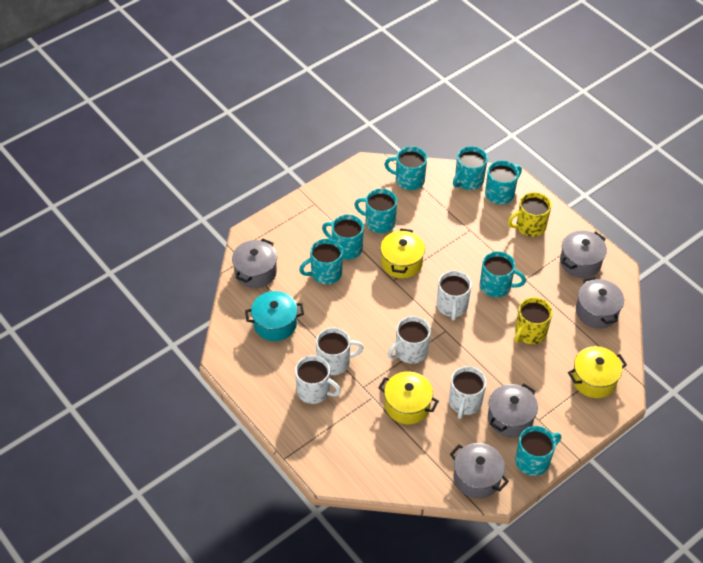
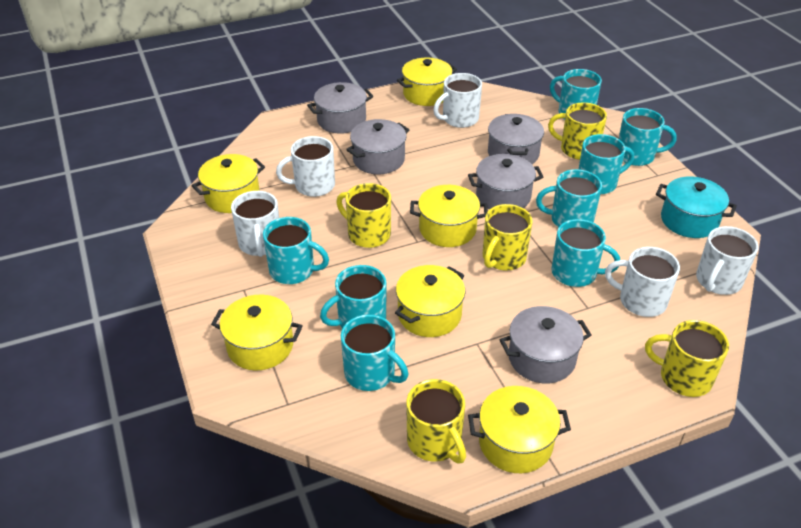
yellow mug: 2 -> 5
yellow pot: 3 -> 6

